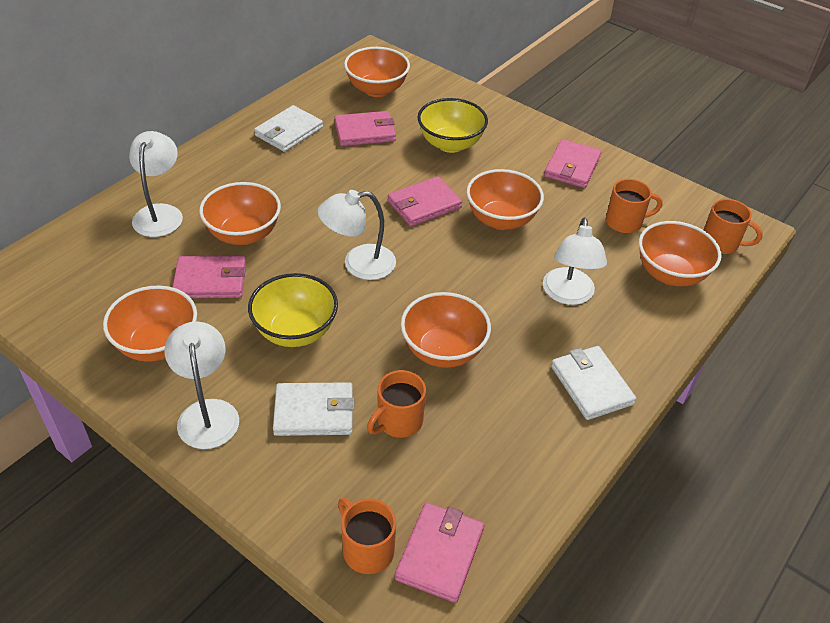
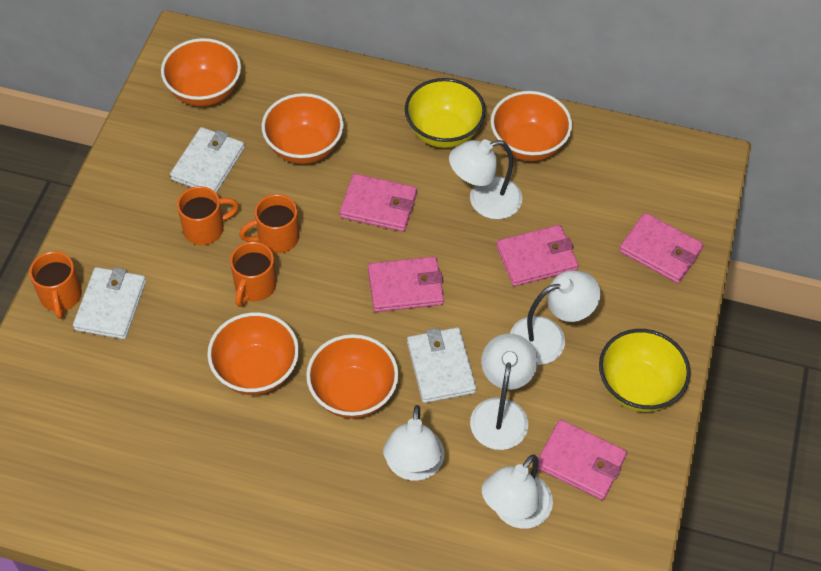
orange bowl: 6 -> 5
white lamp: 4 -> 5

